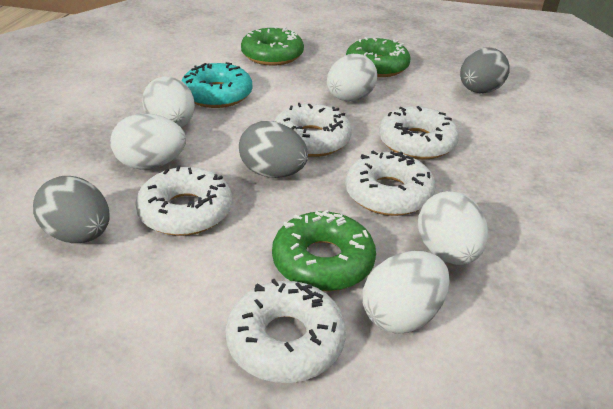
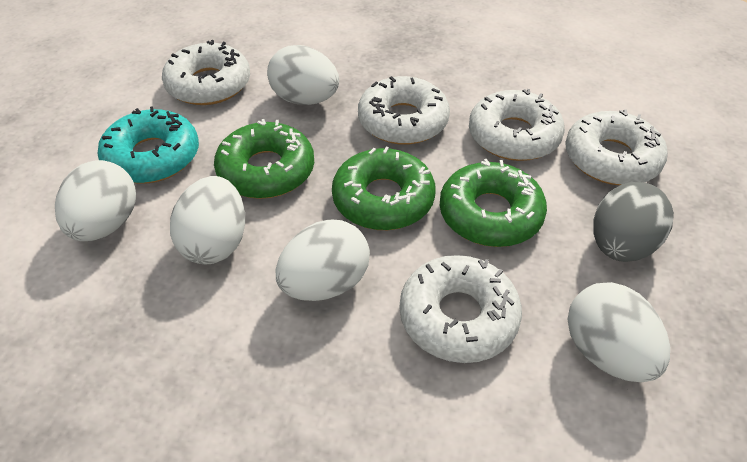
grey egg: 3 -> 1

